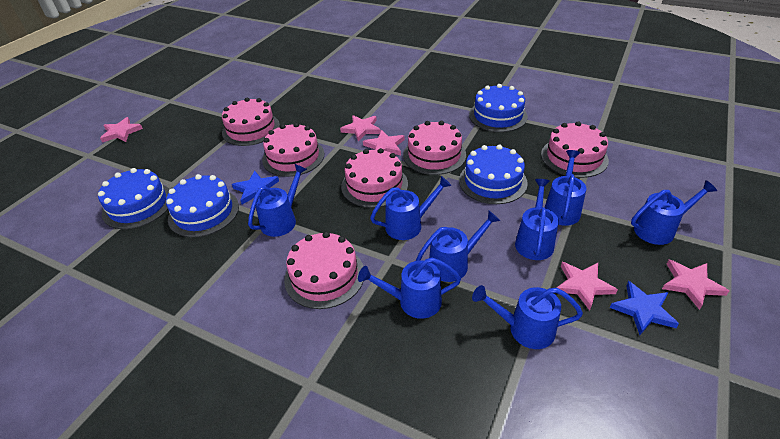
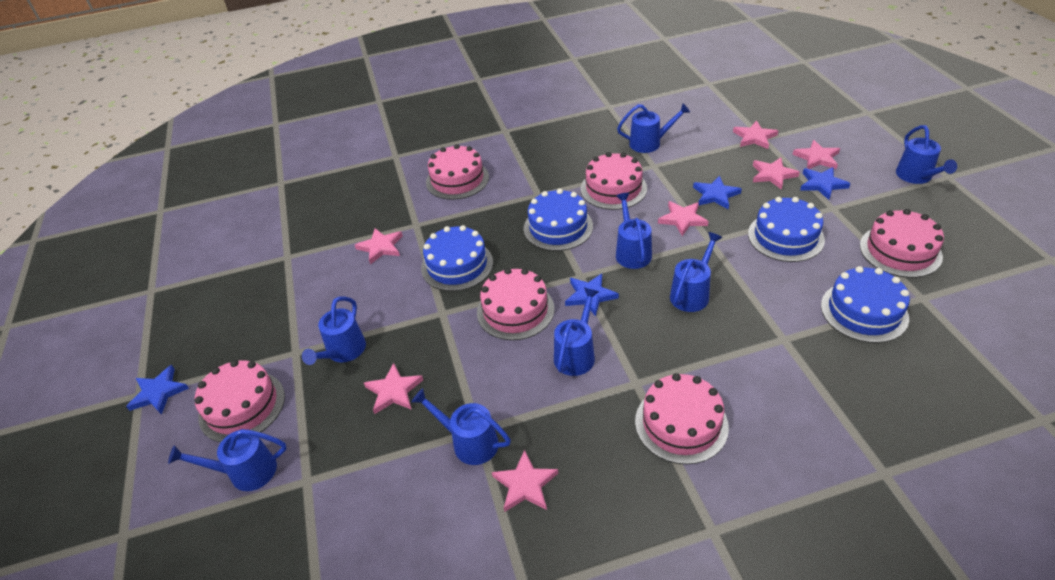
blue star: 2 -> 4
pink star: 5 -> 7

